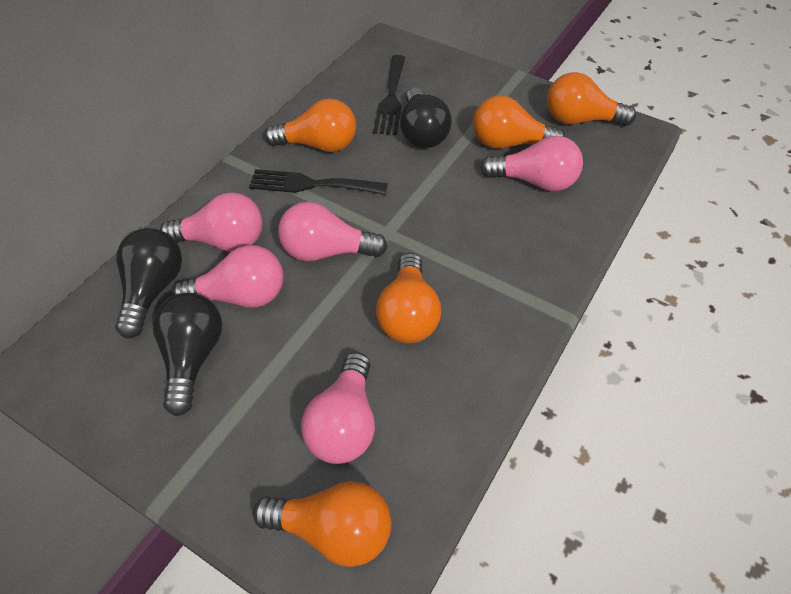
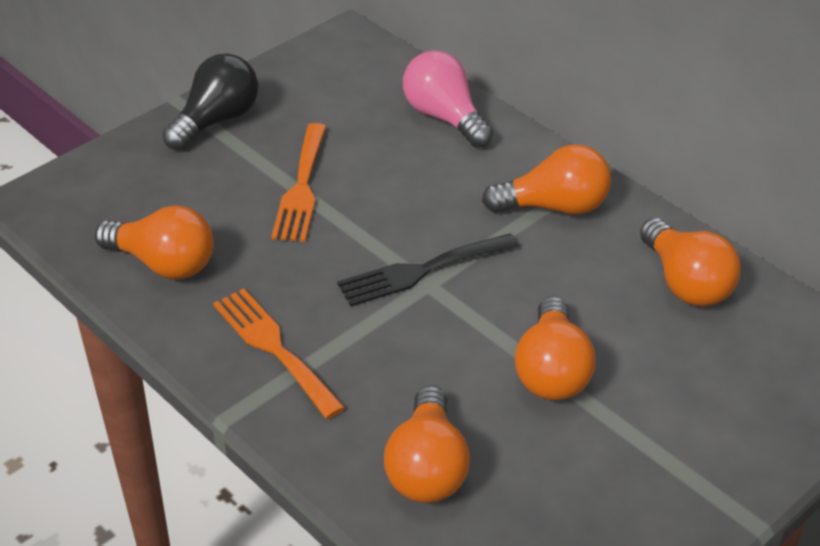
black fork: 2 -> 1
black light bulb: 3 -> 1
orange fork: 0 -> 2
pink light bulb: 5 -> 1

